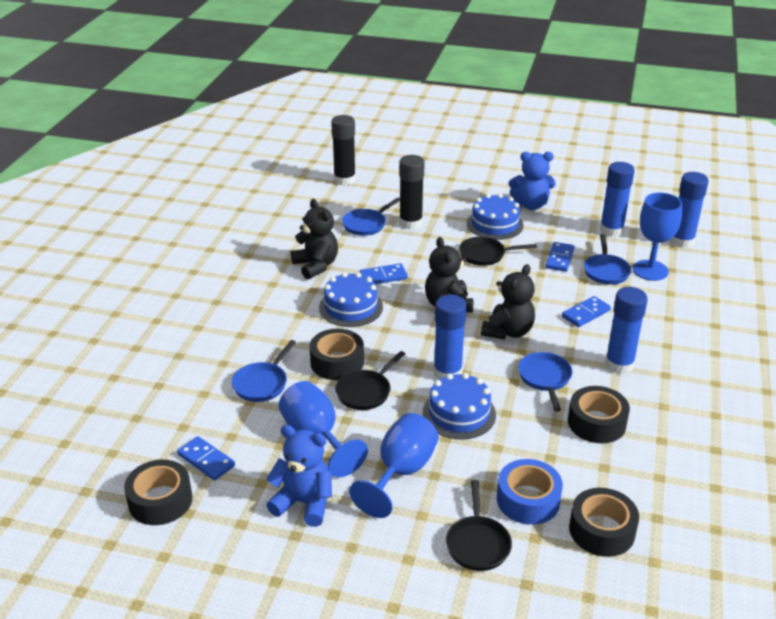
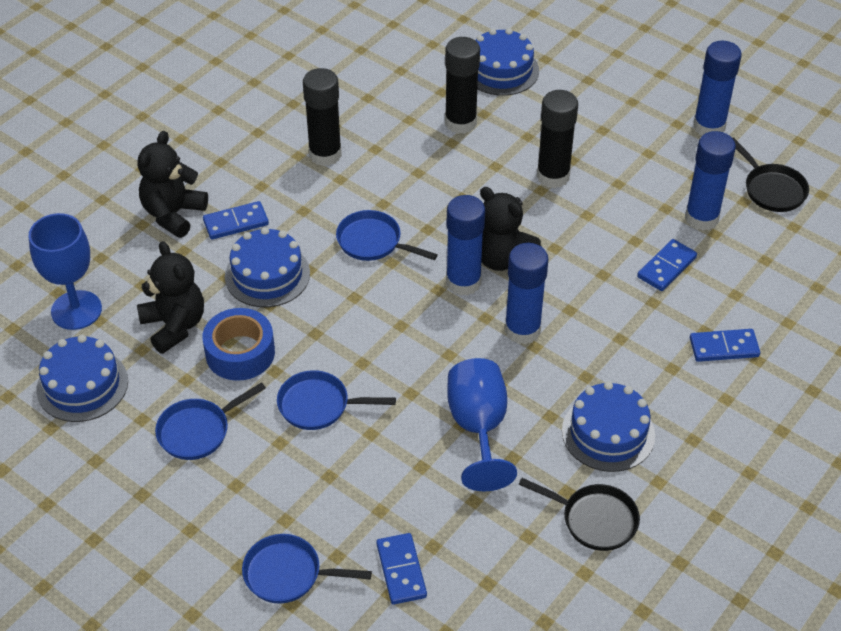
black glue stick: 2 -> 3
black pan: 3 -> 2
black tape: 4 -> 0
blue cake: 3 -> 4
blue goblet: 3 -> 2
blue teddy bear: 2 -> 0

